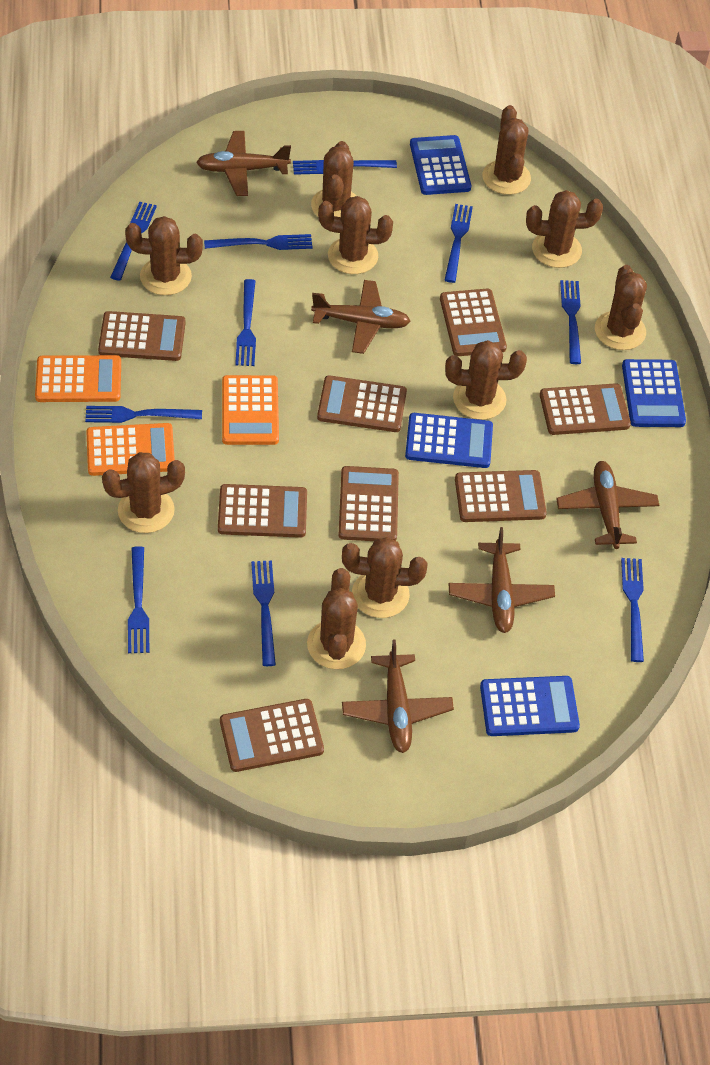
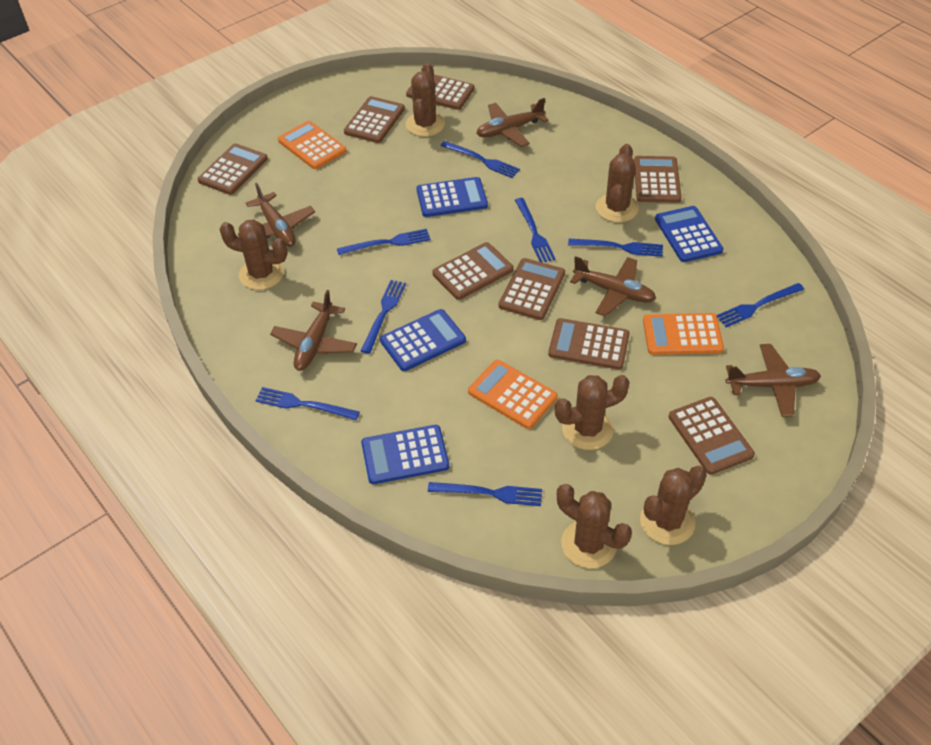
blue fork: 10 -> 8
brown cactus: 10 -> 6

